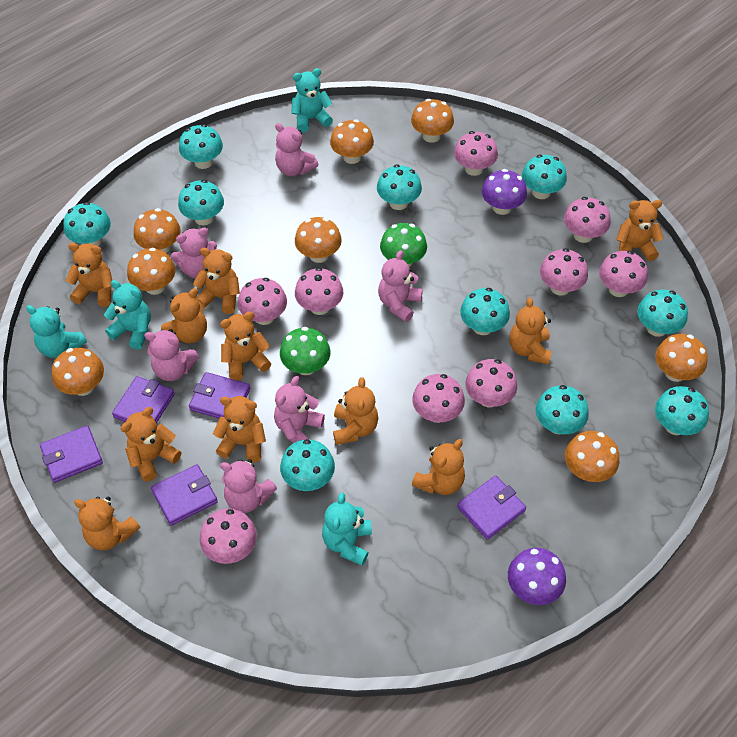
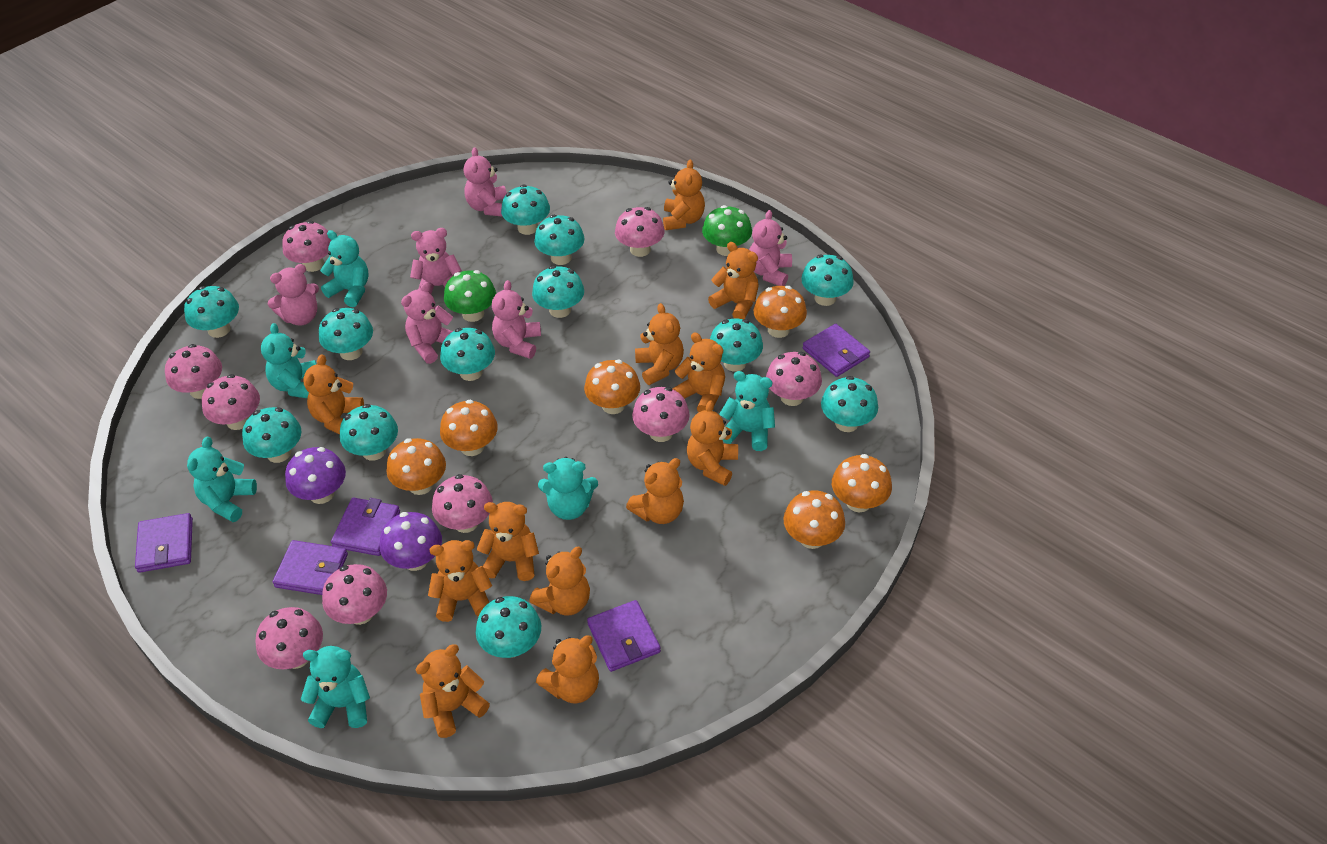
orange mushroom: 8 -> 6
orange teddy bear: 11 -> 12
turquoise mushroom: 10 -> 12
turquoise teddy bear: 4 -> 6

